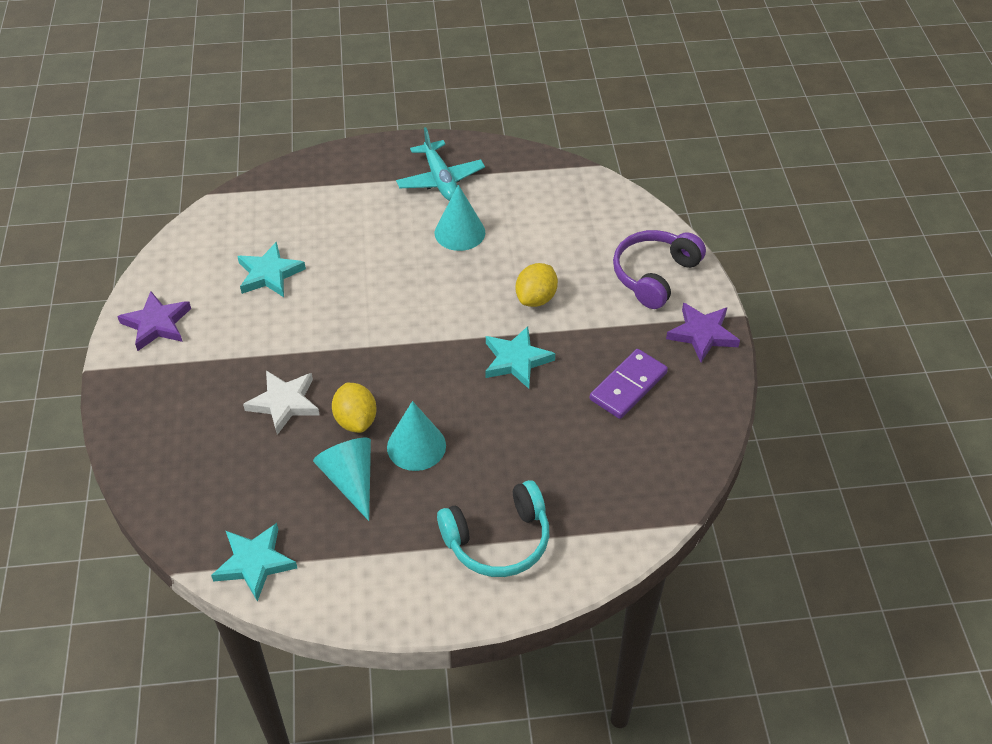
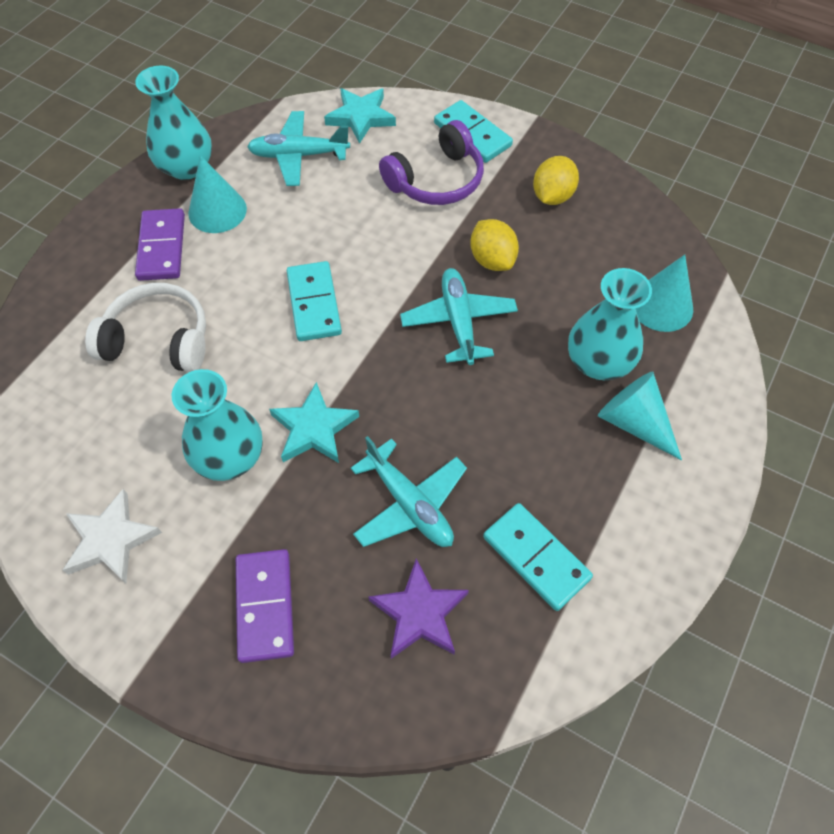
purple domino: 1 -> 2
purple star: 2 -> 1
turquoise domino: 0 -> 3
turquoise headphones: 1 -> 0
turquoise plane: 1 -> 3
turquoise star: 3 -> 2
turquoise vase: 0 -> 3
white headphones: 0 -> 1

